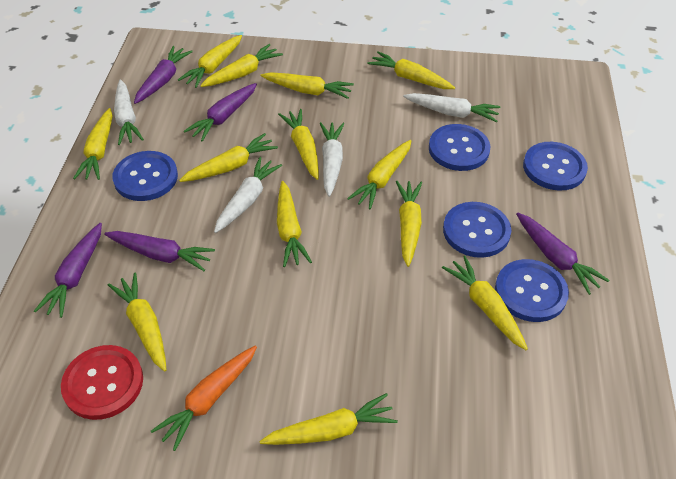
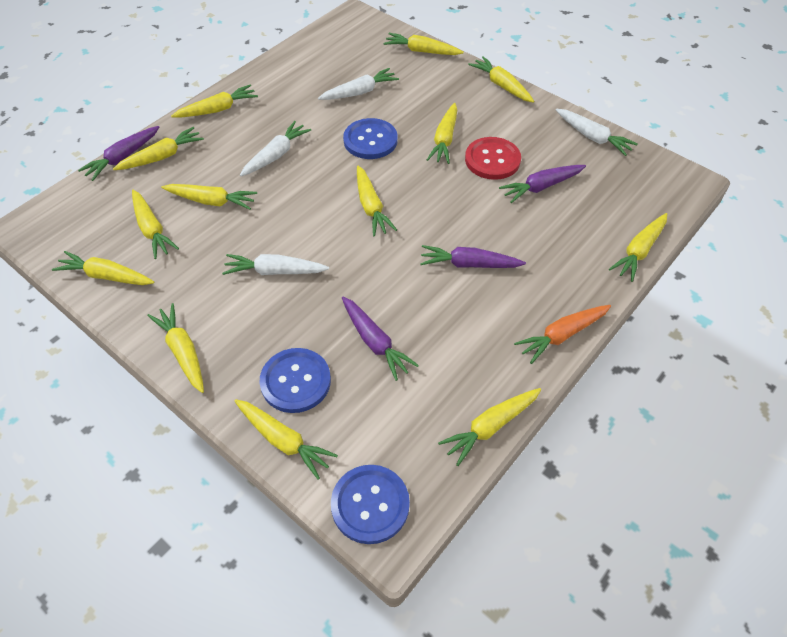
blue button: 5 -> 3
purple carrot: 5 -> 4

